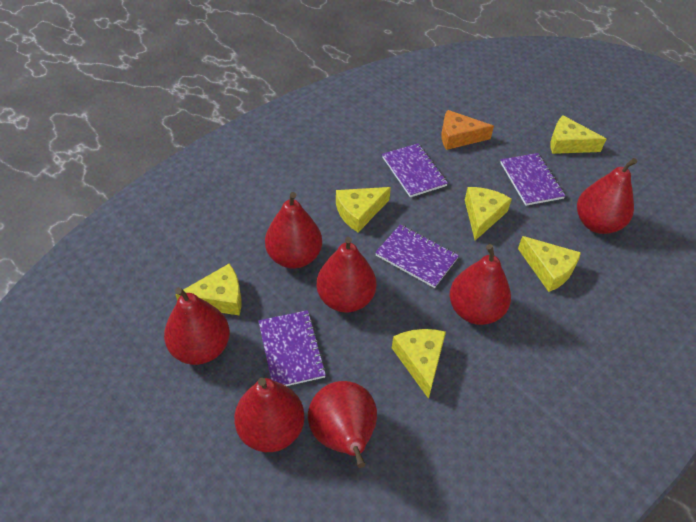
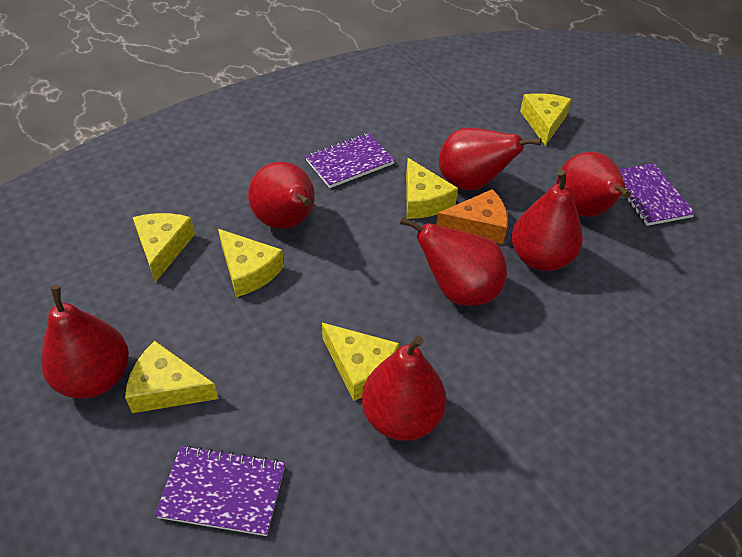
purple notebook: 4 -> 3

